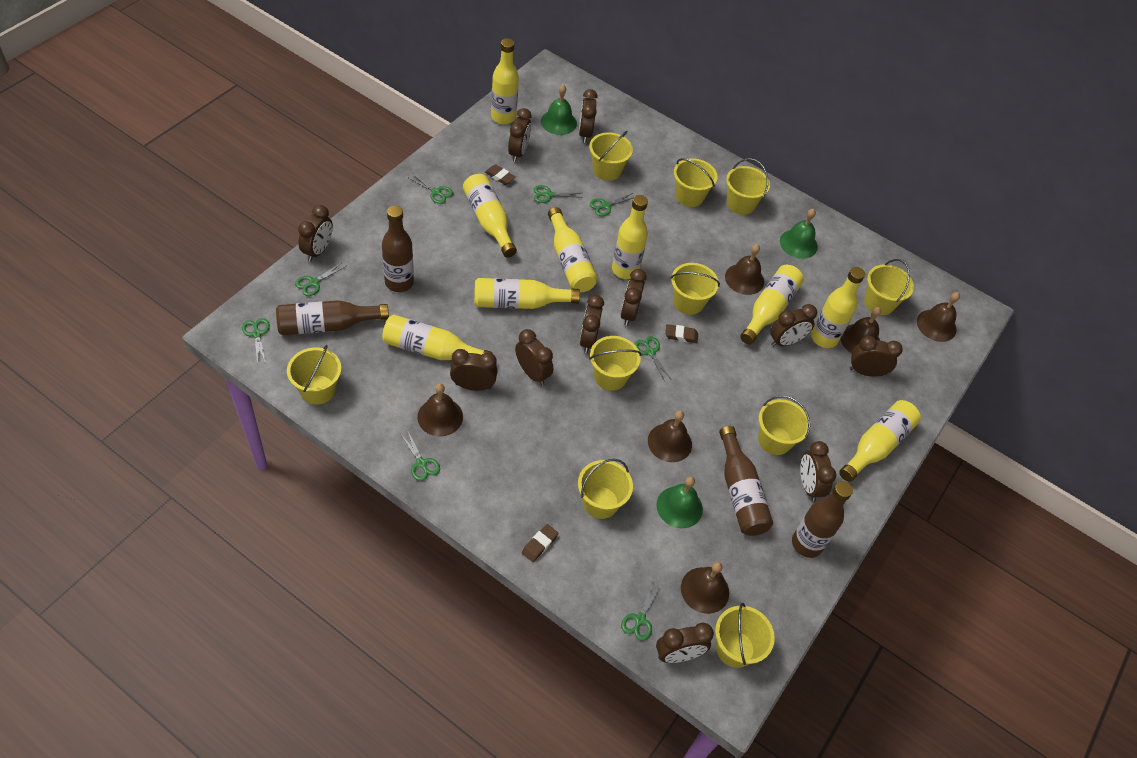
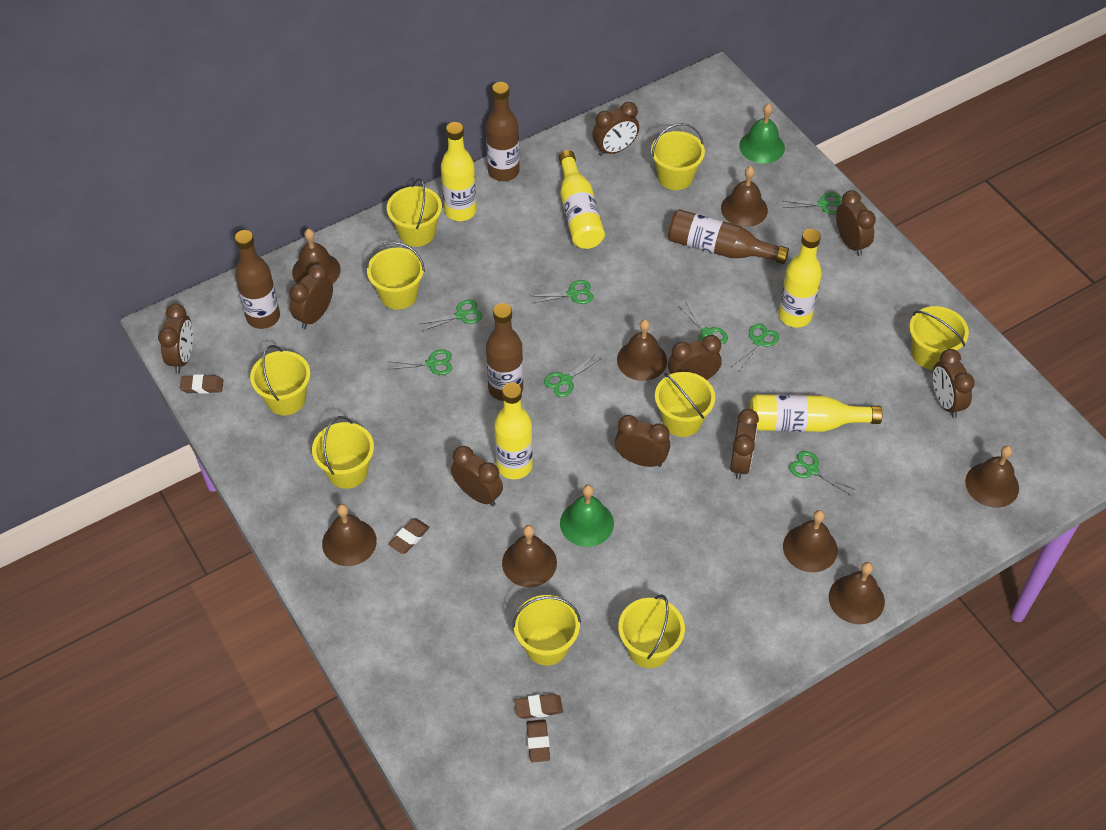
brown bell: 6 -> 8
brown clock: 11 -> 9
brown eraser: 3 -> 4
green bell: 3 -> 2
yellow bottle: 9 -> 5
yellow bucket: 10 -> 9

